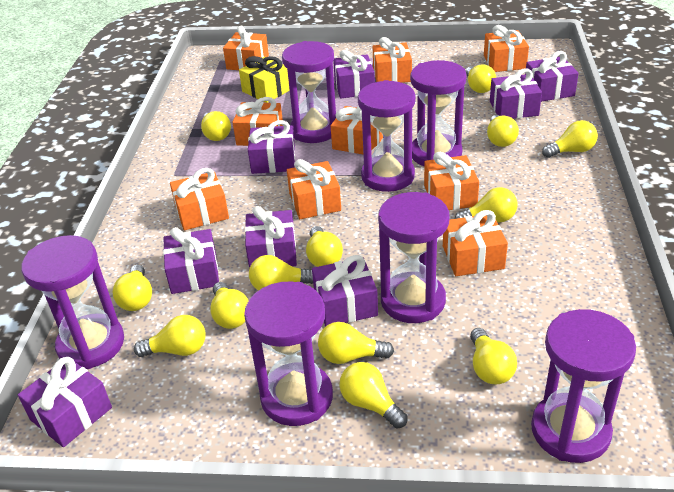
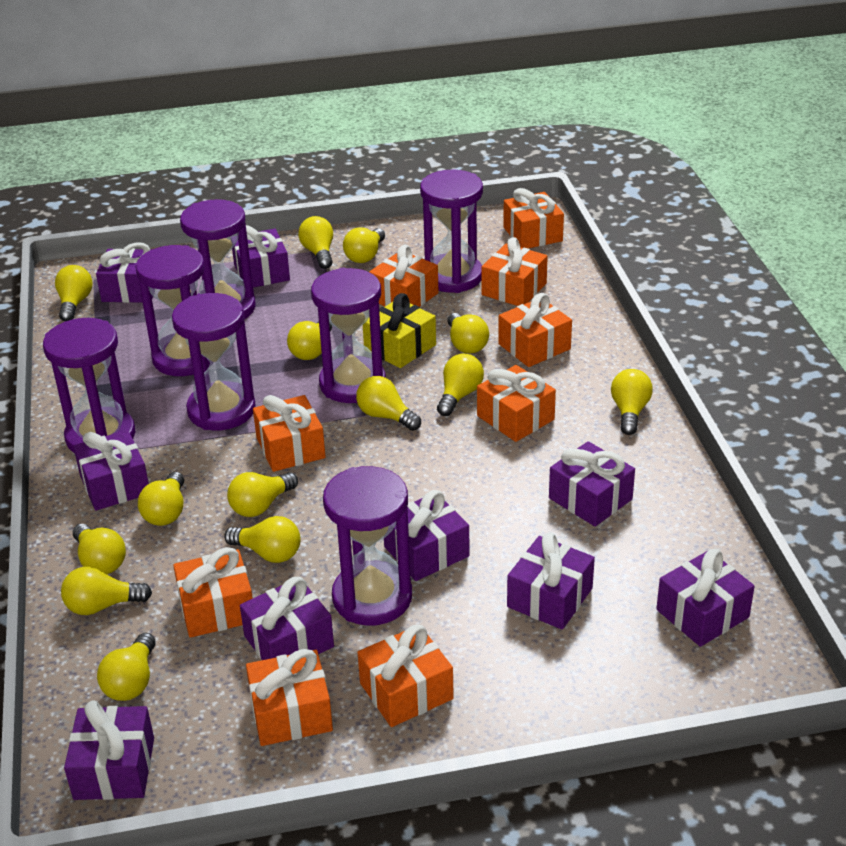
purple gift: 8 -> 9
yellow light bulb: 13 -> 14

